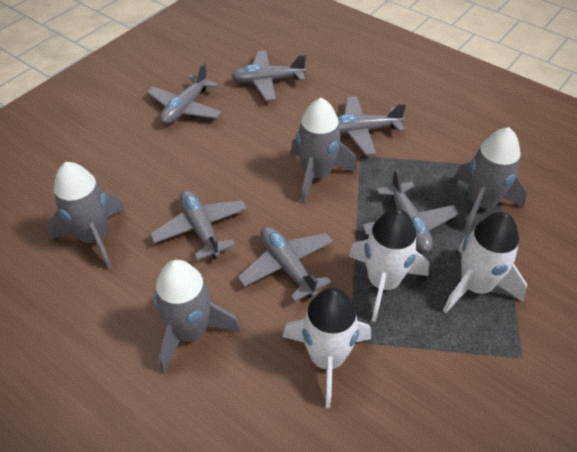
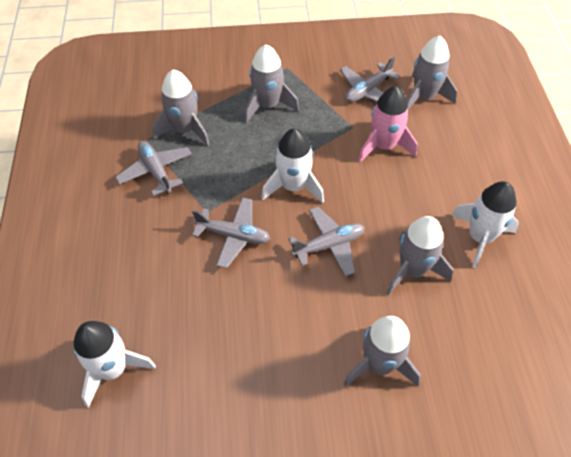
grey plane: 6 -> 4
grey rocket: 4 -> 5
pink rocket: 0 -> 1

